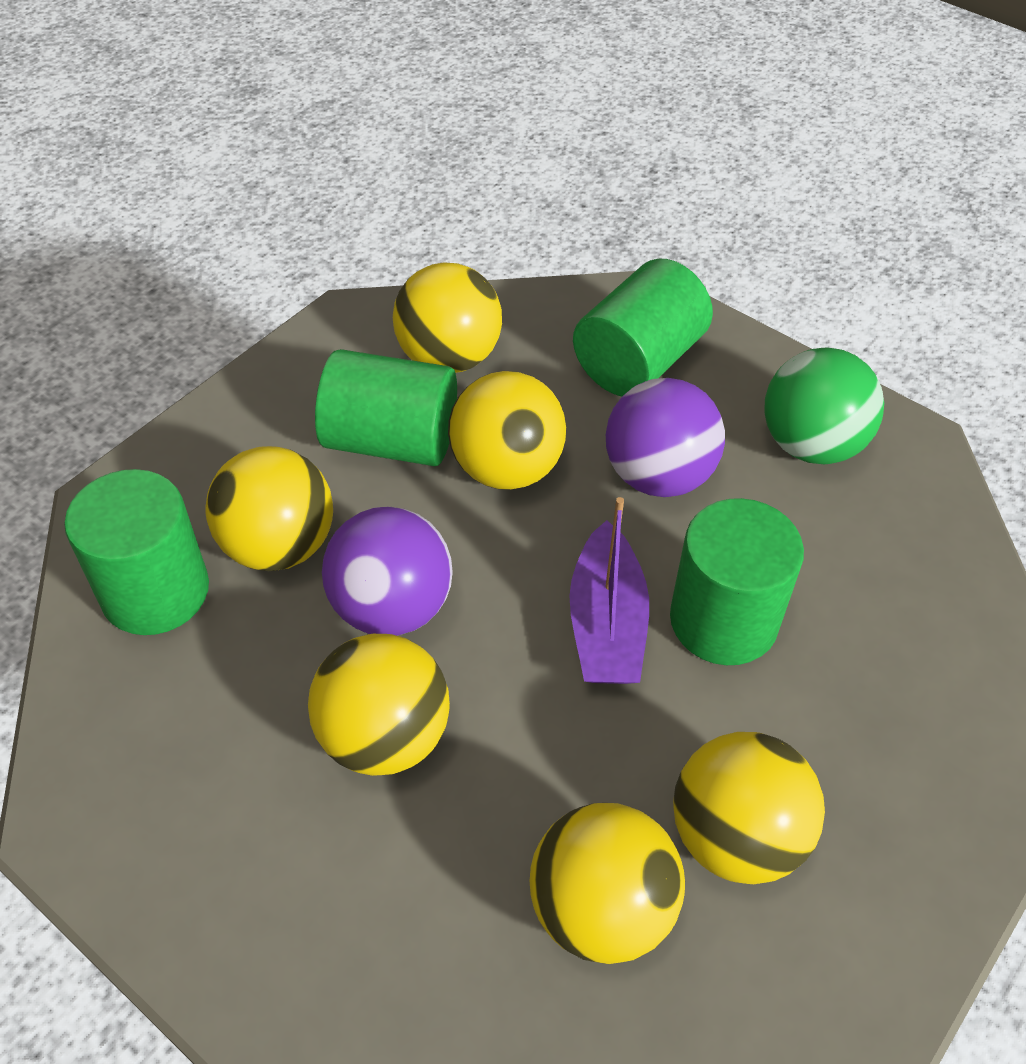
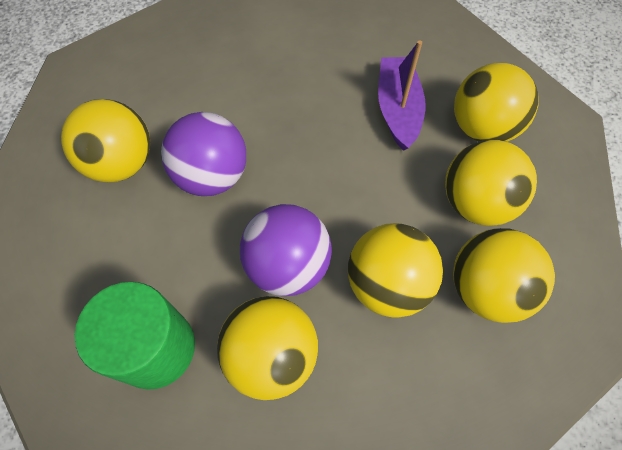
green ball: 1 -> 0
green cylinder: 4 -> 1

